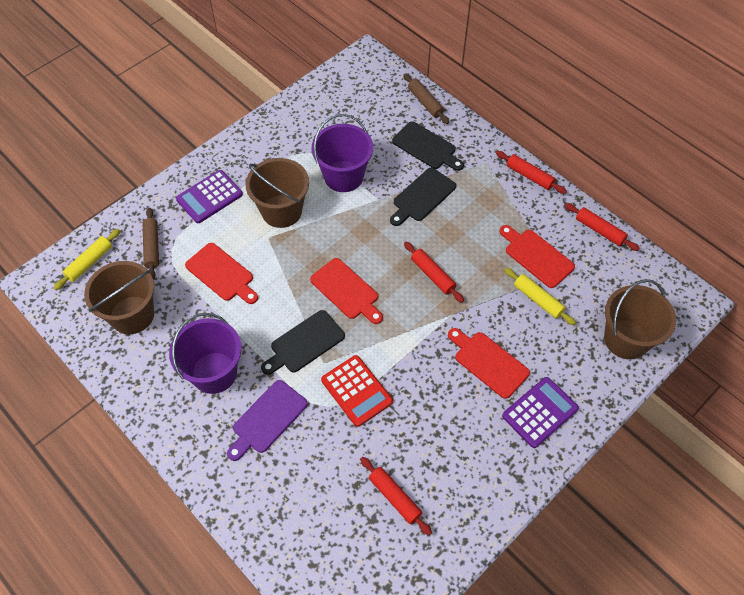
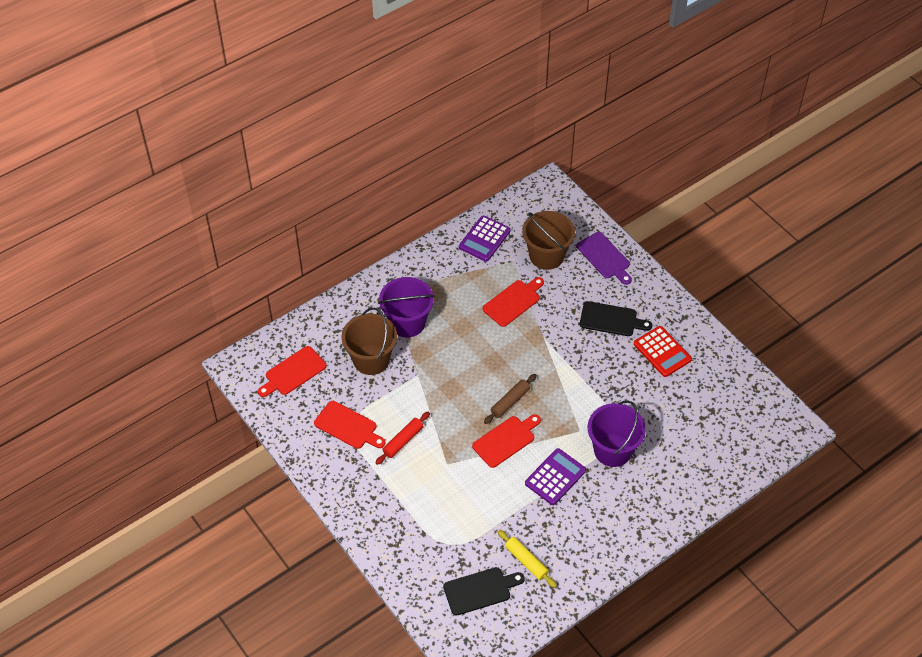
black cutting board: 3 -> 2
brown bucket: 3 -> 2
brown rolling pin: 2 -> 1
red rolling pin: 4 -> 1
yellow rolling pin: 2 -> 1

